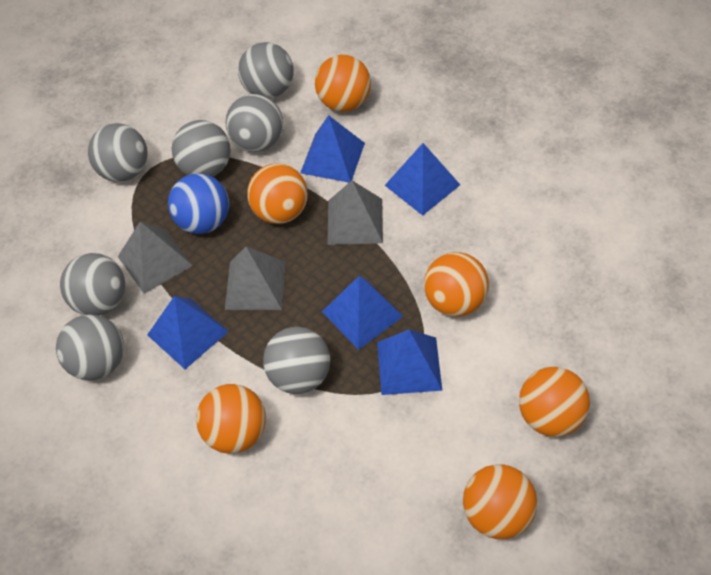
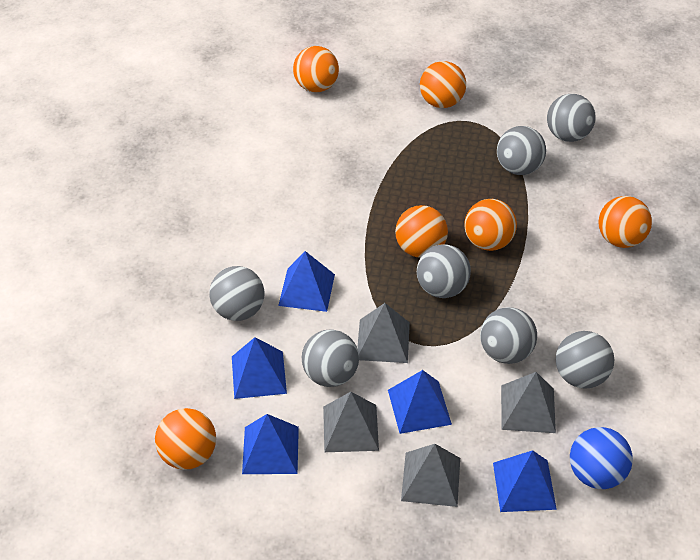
grey pyramid: 3 -> 4

